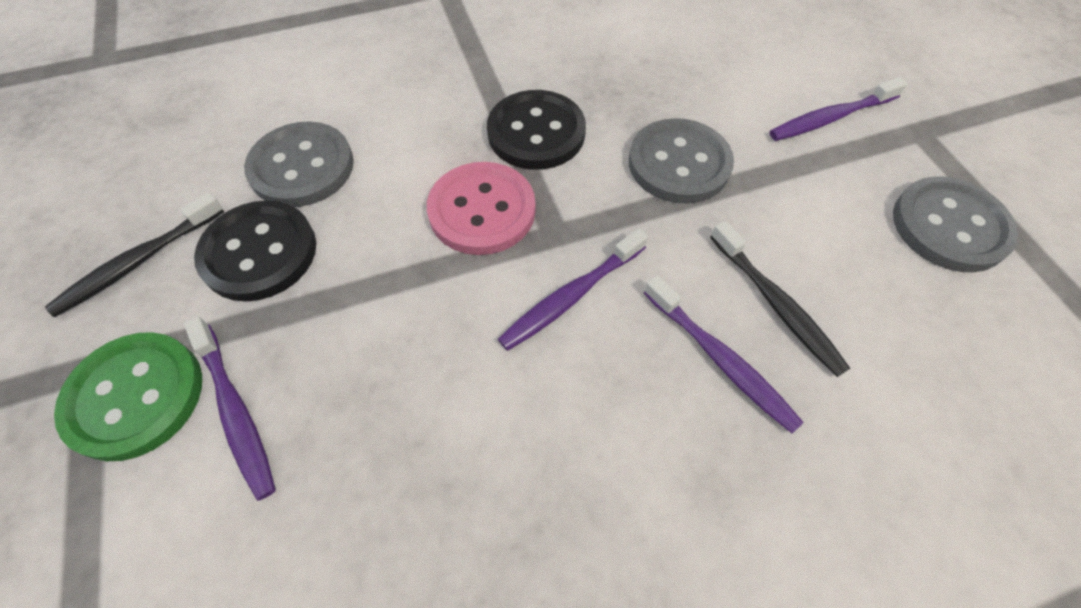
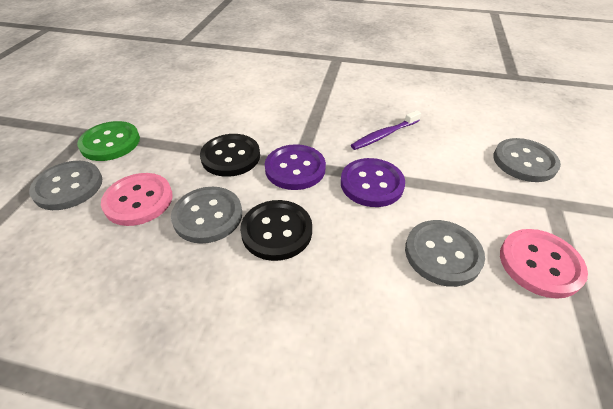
black toothbrush: 2 -> 0
grey button: 3 -> 4
pink button: 1 -> 2
purple button: 0 -> 2
purple toothbrush: 4 -> 1

